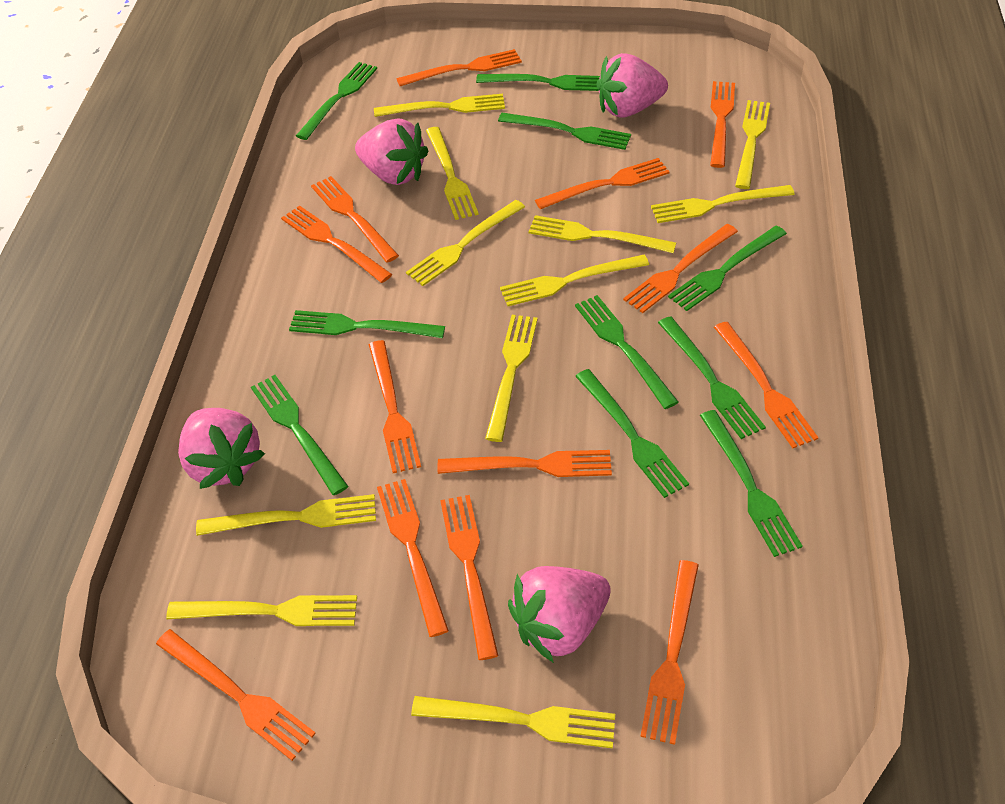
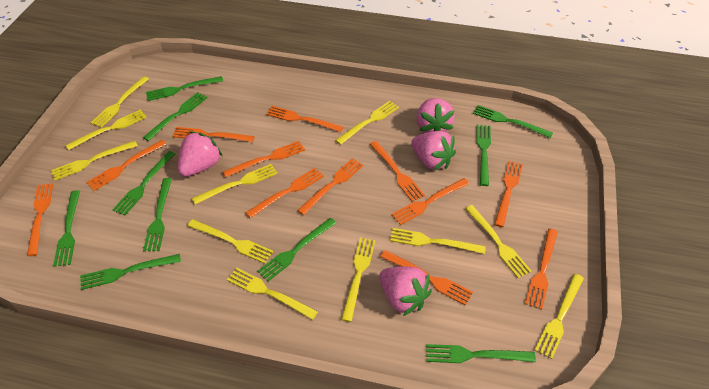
orange fork: 13 -> 12

